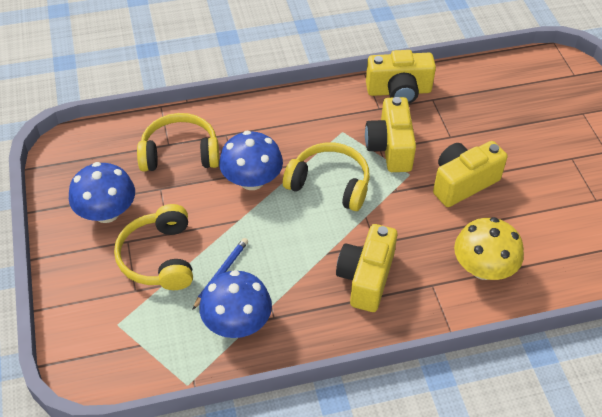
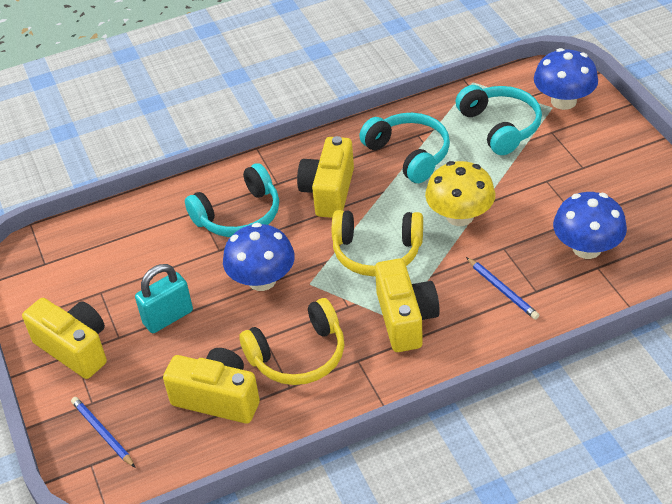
blue pencil: 1 -> 2
turquoise headphones: 0 -> 3
turquoise padlock: 0 -> 1
yellow headphones: 3 -> 2

